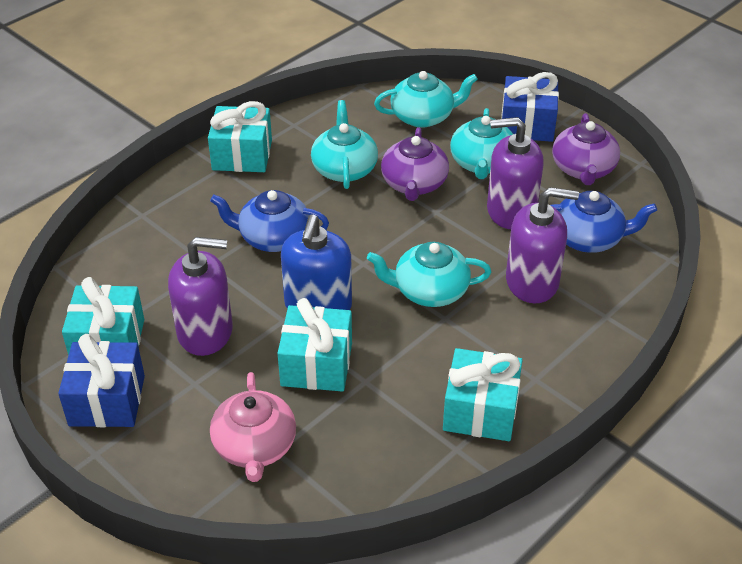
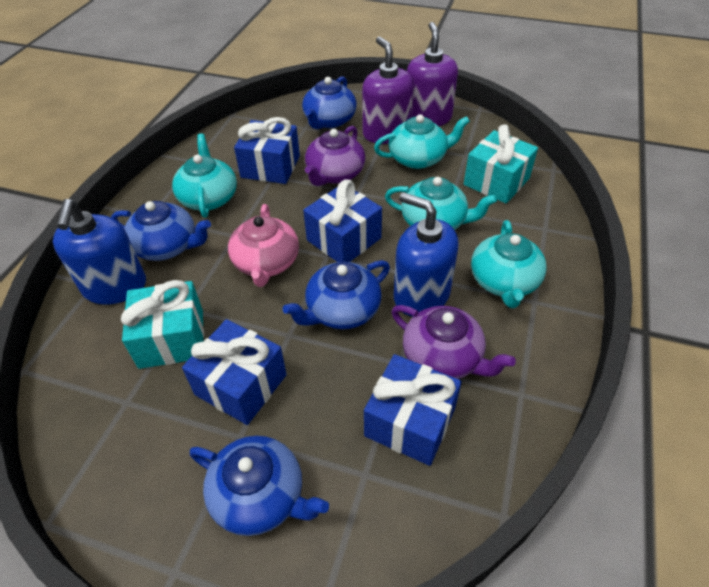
blue gift: 2 -> 4
blue soap dispenser: 1 -> 2
blue teapot: 2 -> 4
purple soap dispenser: 3 -> 2
turquoise gift: 4 -> 2

